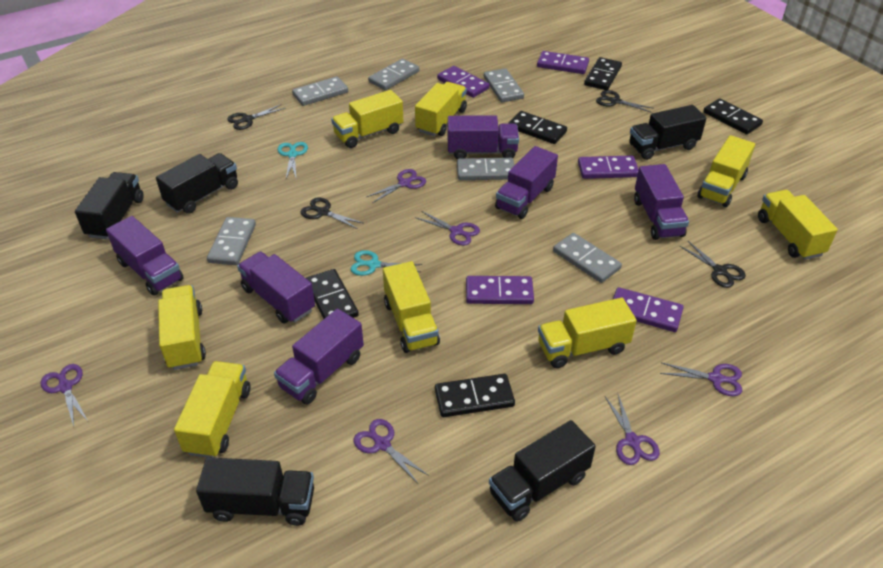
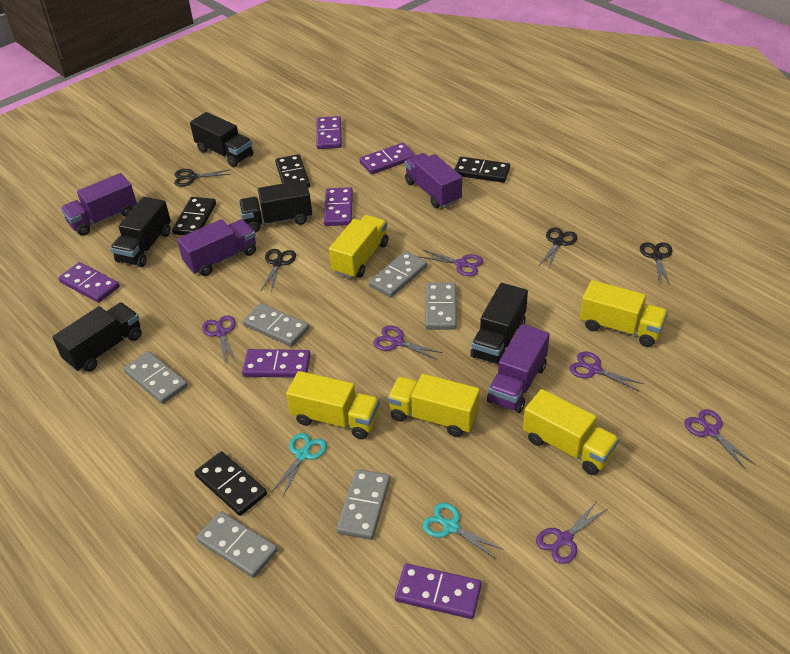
black domino: 5 -> 4
purple domino: 5 -> 6
purple truck: 6 -> 4
yellow truck: 8 -> 5

